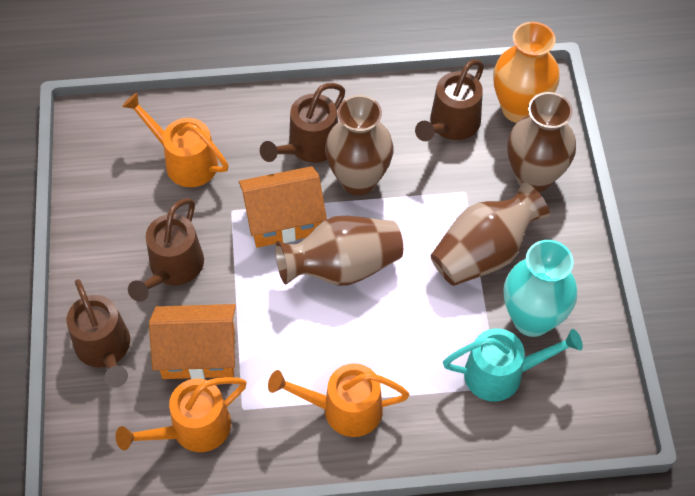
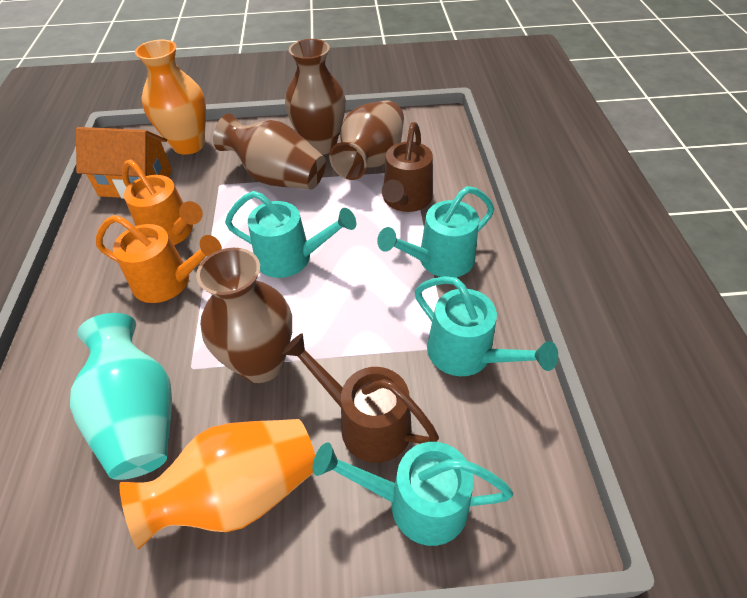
brown watering can: 4 -> 2
orange house: 2 -> 1
orange vase: 1 -> 2
orange watering can: 3 -> 2
turquoise watering can: 1 -> 4

